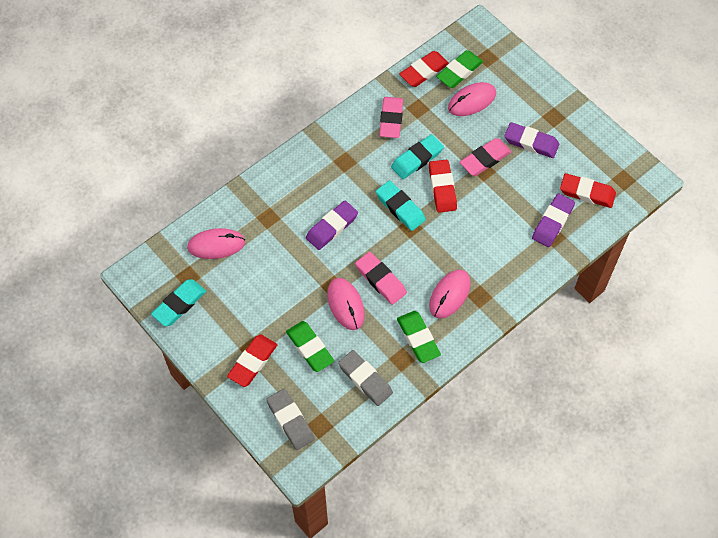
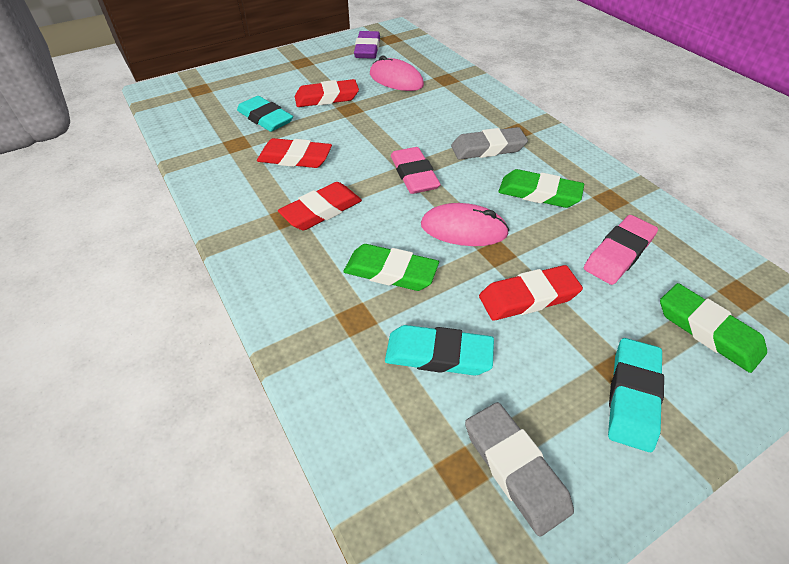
pink eraser: 3 -> 2
pink mouse: 4 -> 2
purple eraser: 3 -> 1

